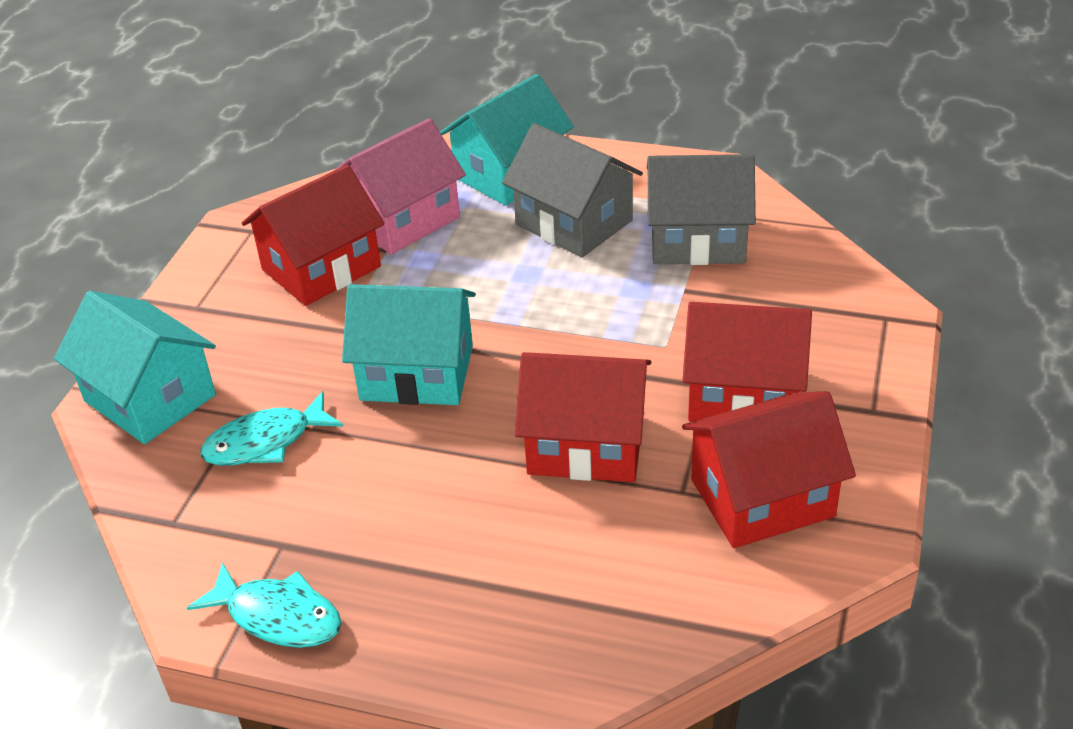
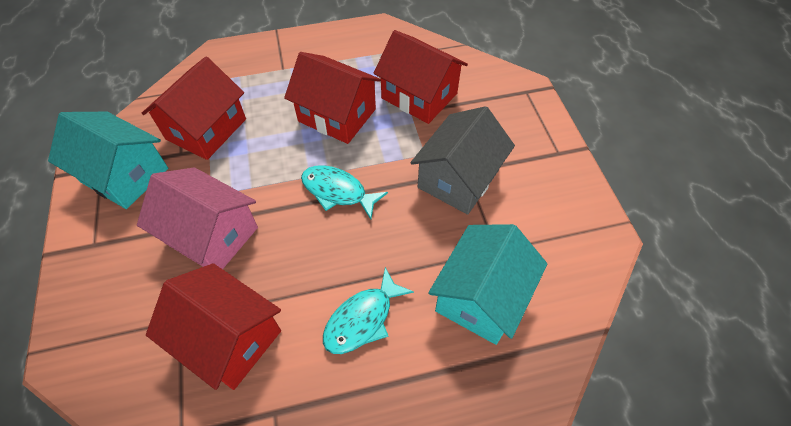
grey house: 2 -> 1
turquoise house: 3 -> 2

